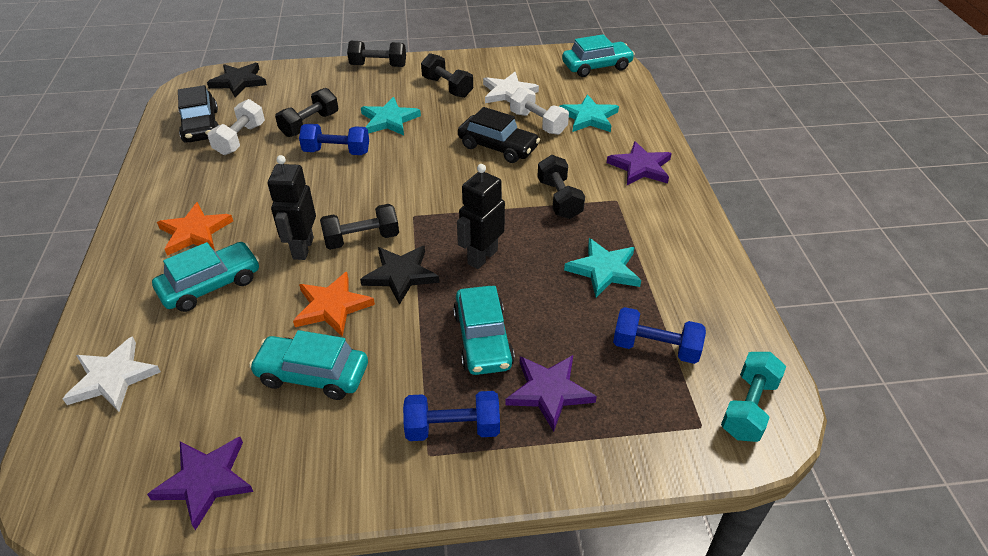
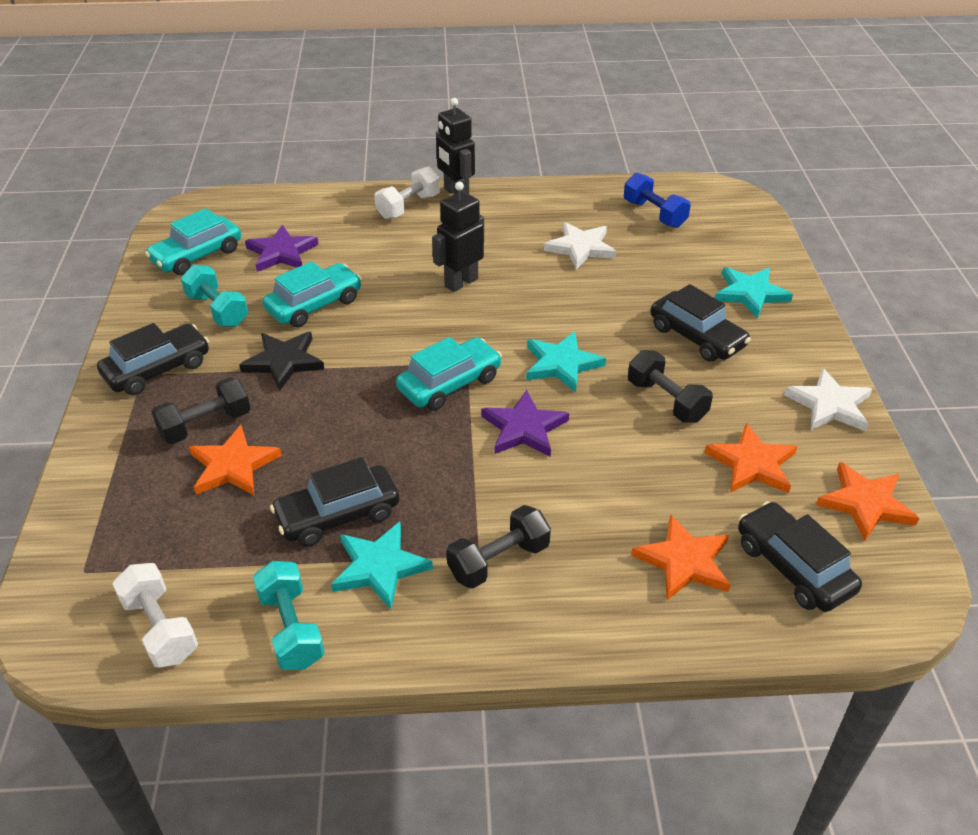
black car: 2 -> 4
black dumbbell: 5 -> 3
black star: 2 -> 1
blue dumbbell: 3 -> 1
orange star: 2 -> 4
purple star: 3 -> 2
turquoise car: 4 -> 3
turquoise dumbbell: 1 -> 2

